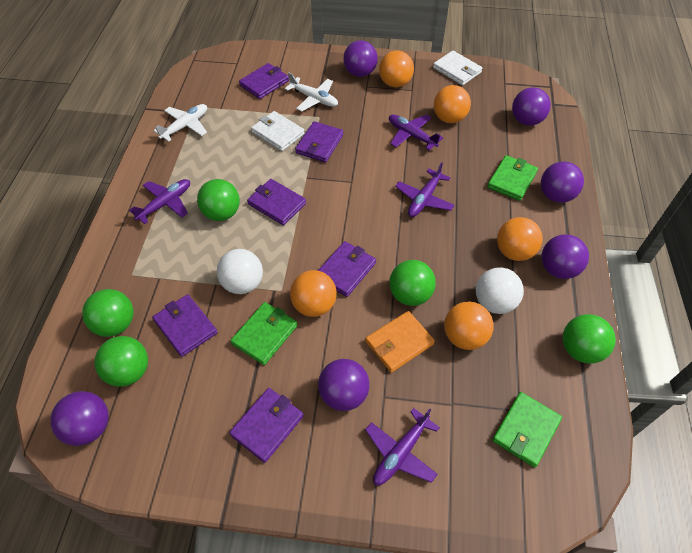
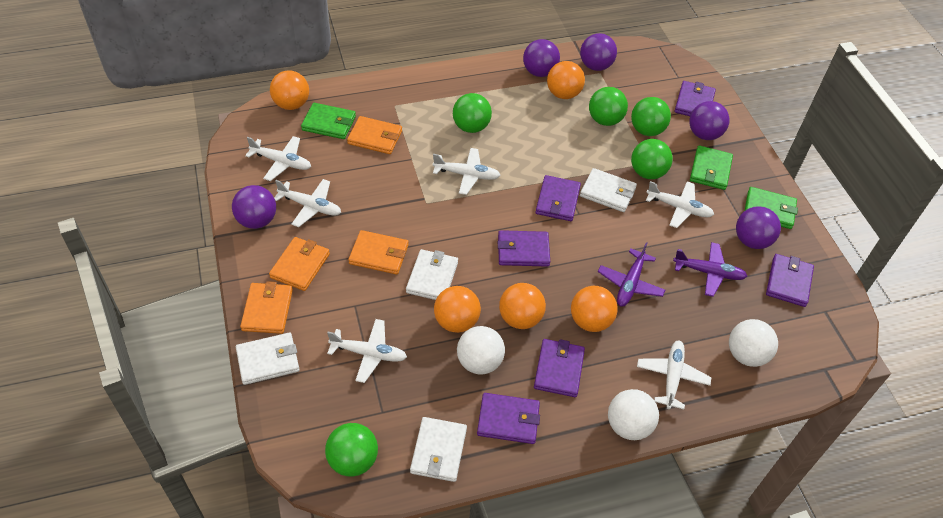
orange wallet: 1 -> 4
purple ball: 6 -> 5
purple plane: 4 -> 2
white ball: 2 -> 3
white plane: 2 -> 6
white wallet: 2 -> 4

